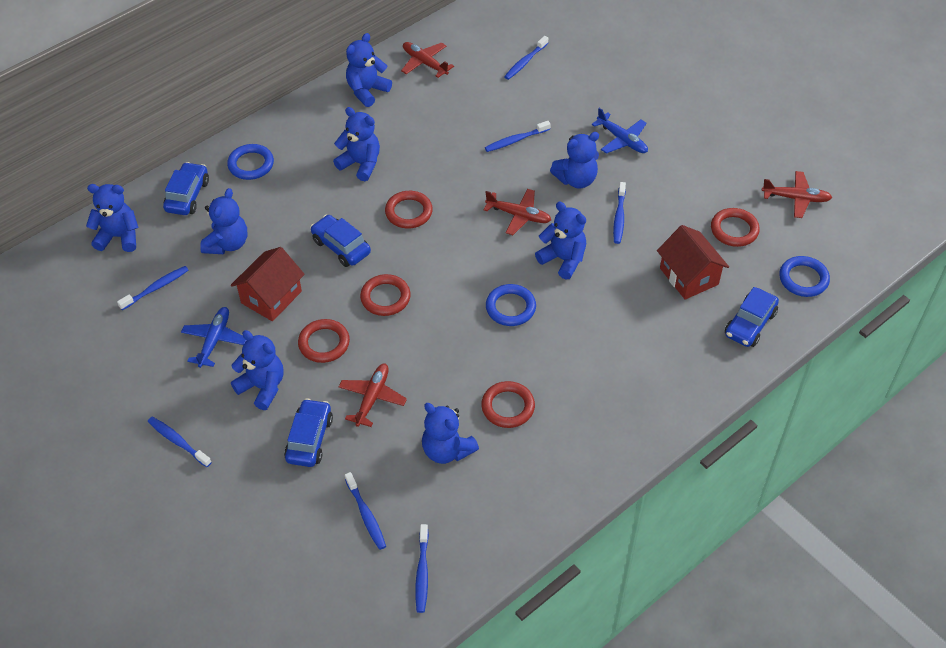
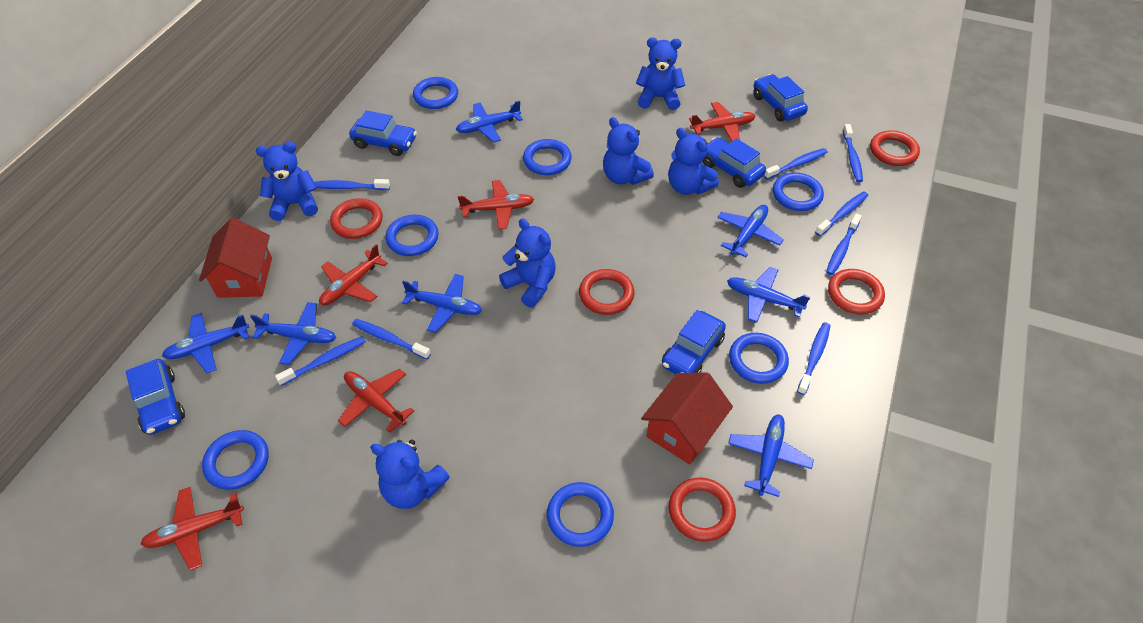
blue car: 4 -> 5
blue plane: 2 -> 7
blue ring: 3 -> 7
blue teddy bear: 8 -> 6
blue toothbrush: 7 -> 8
red plane: 4 -> 5

